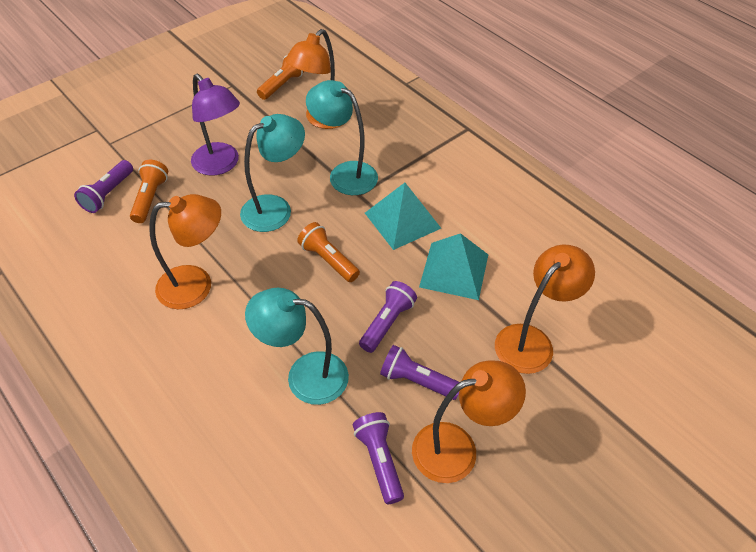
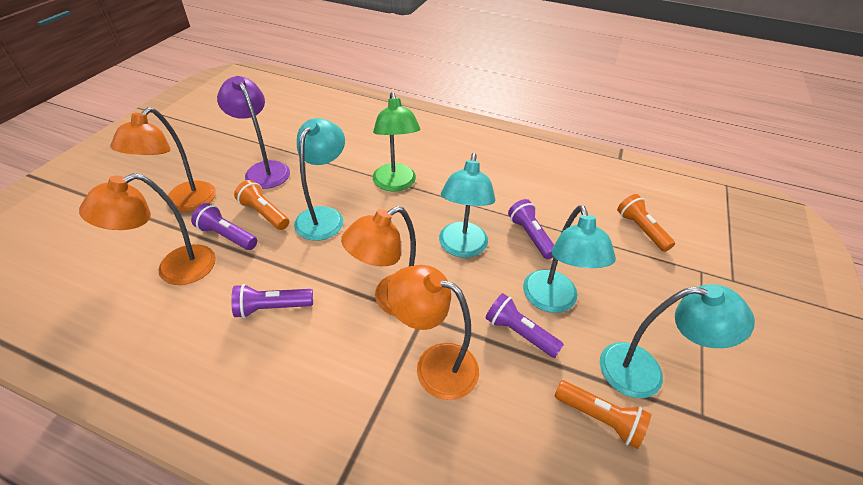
green lamp: 0 -> 1
turquoise lamp: 3 -> 4
turquoise pyramid: 2 -> 0

